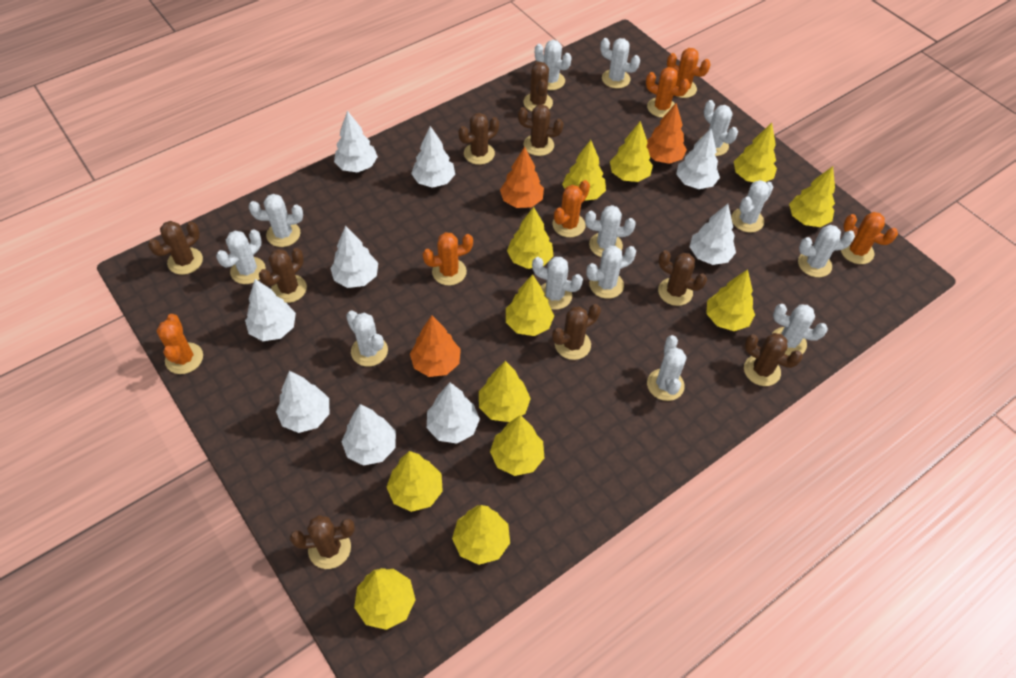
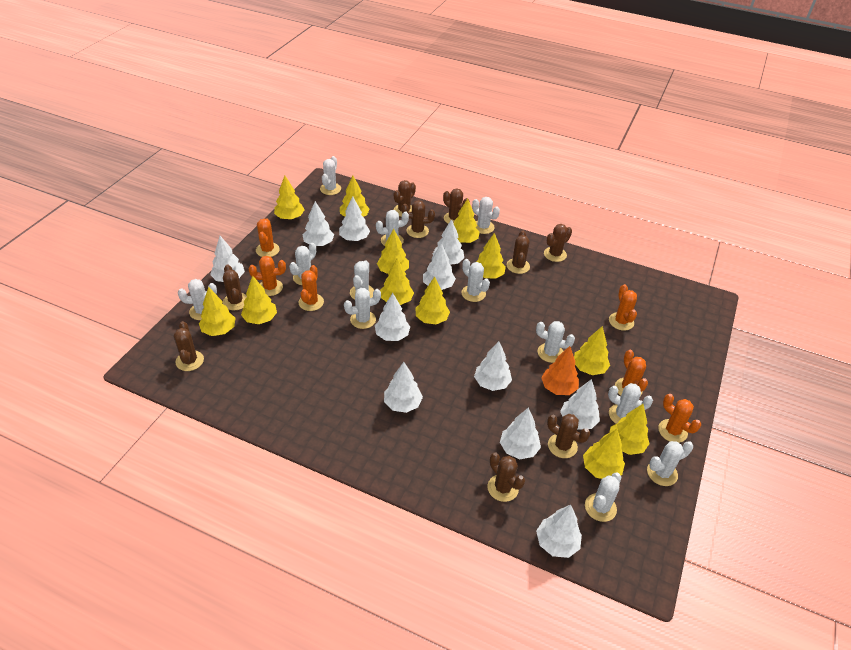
orange tree: 3 -> 1
white cactus: 13 -> 12
white tree: 9 -> 11

